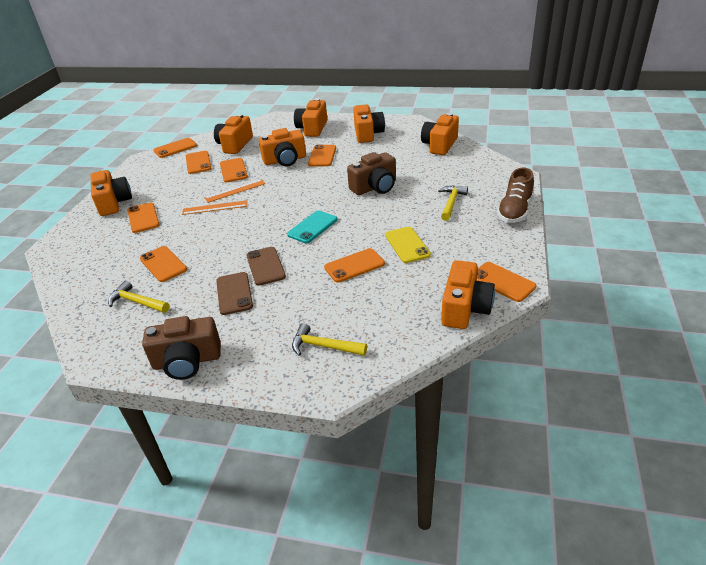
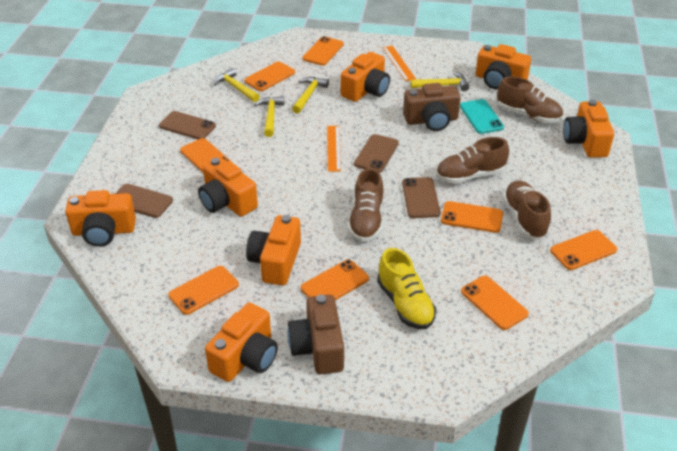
brown phone: 2 -> 4
brown shoe: 1 -> 4
yellow hammer: 3 -> 4
yellow phone: 1 -> 0
yellow shoe: 0 -> 1

